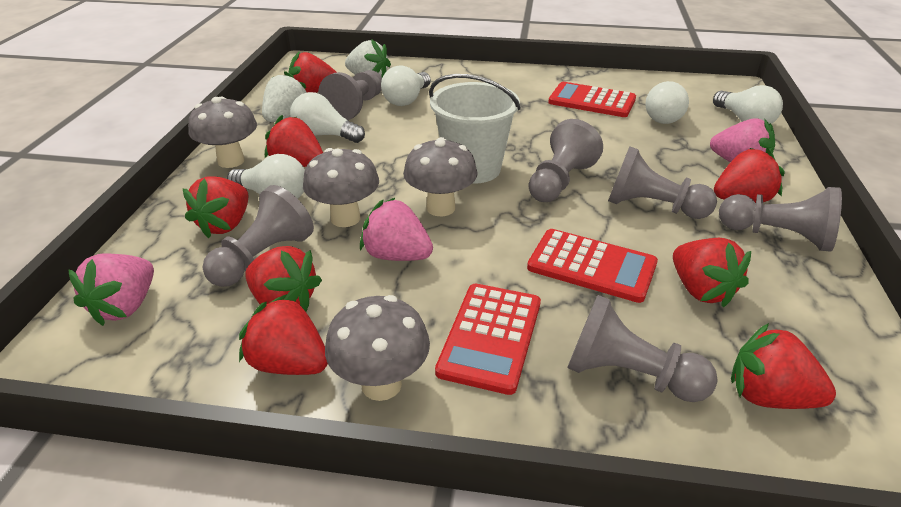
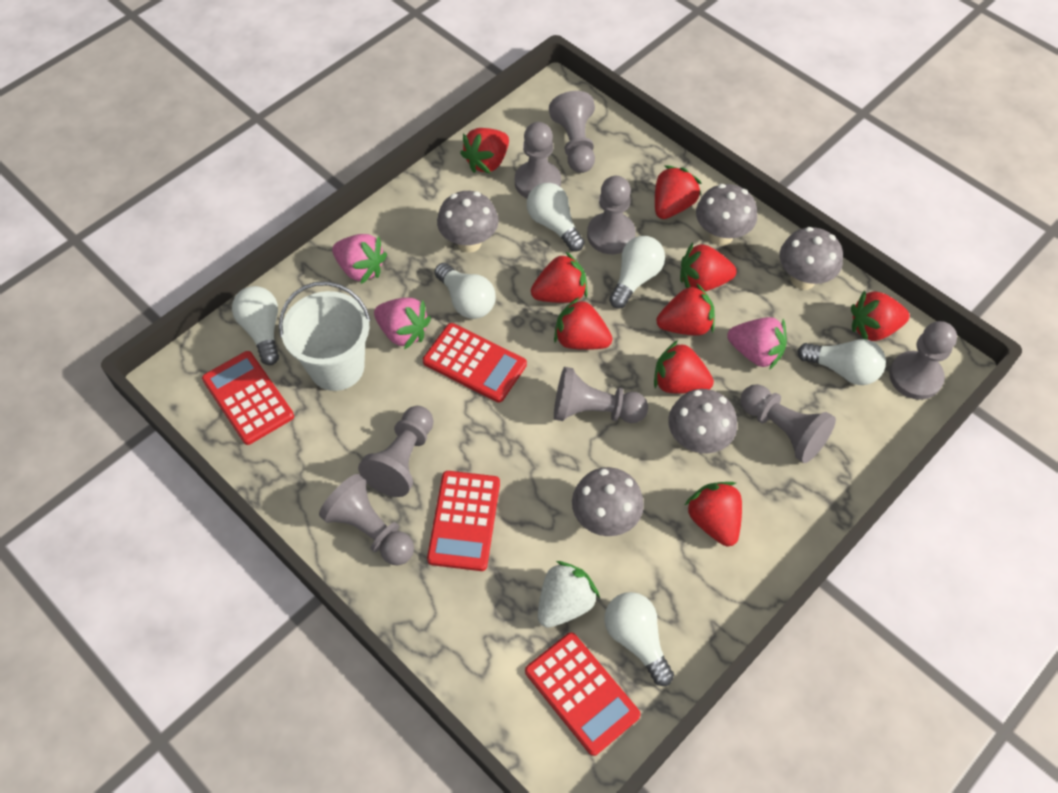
grey mushroom: 4 -> 5
grey pawn: 6 -> 8
red calculator: 3 -> 4
red strawberry: 8 -> 9
white light bulb: 5 -> 6
white strawberry: 2 -> 1

